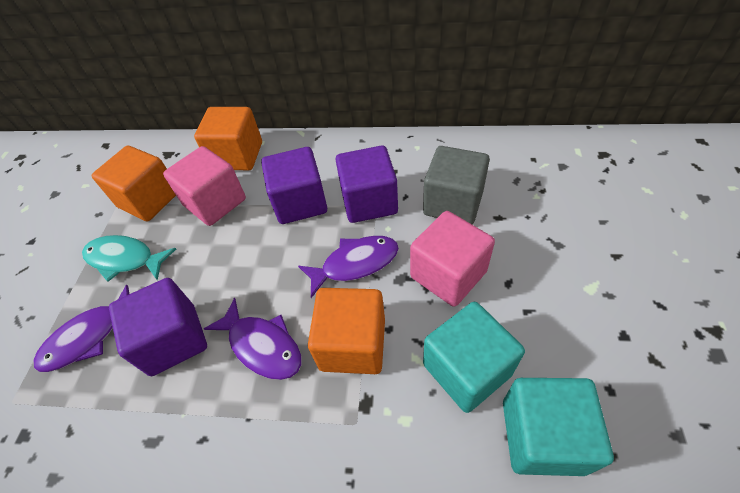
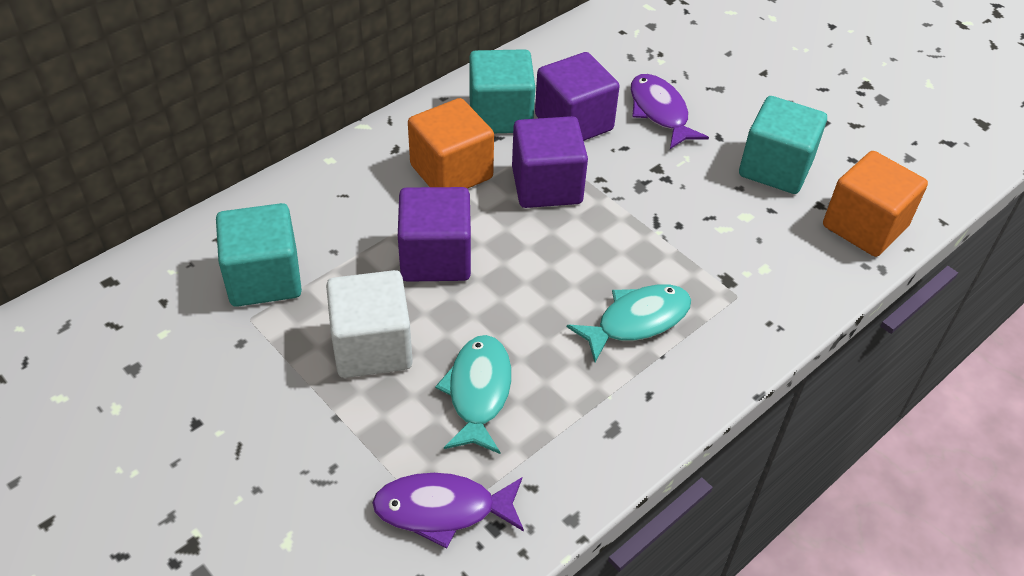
grey cube: 1 -> 0
orange cube: 3 -> 2
pink cube: 2 -> 0
purple fish: 3 -> 2
turquoise cube: 2 -> 3
turquoise fish: 1 -> 2
white cube: 0 -> 1

